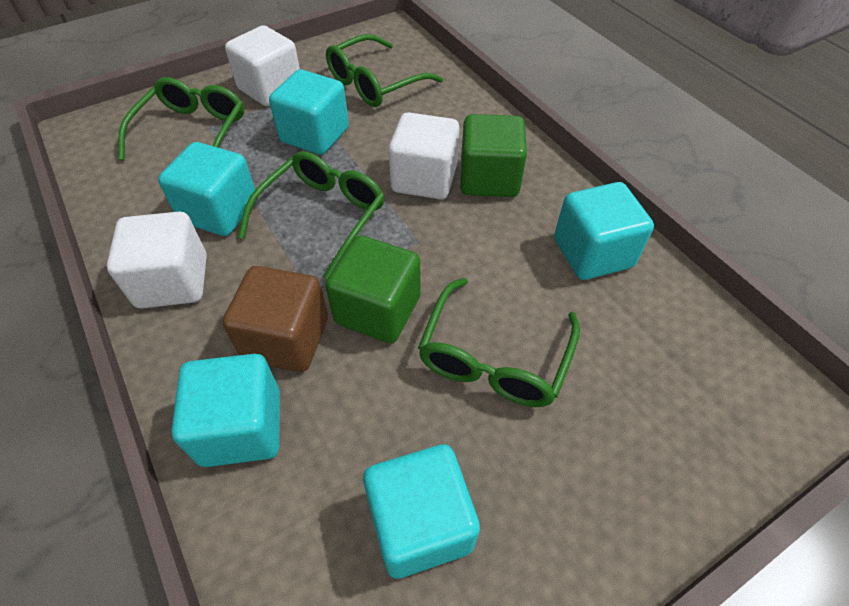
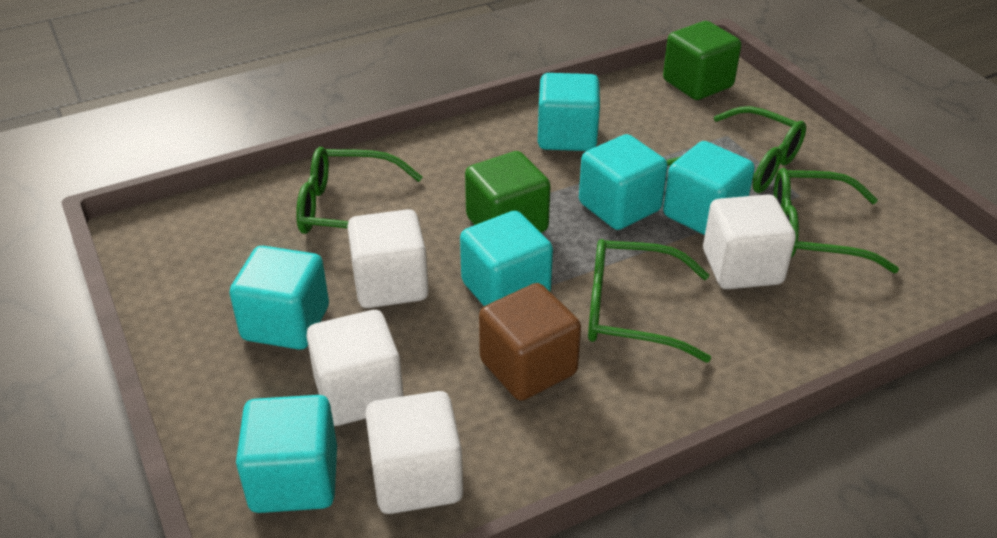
turquoise cube: 5 -> 6
white cube: 3 -> 4

